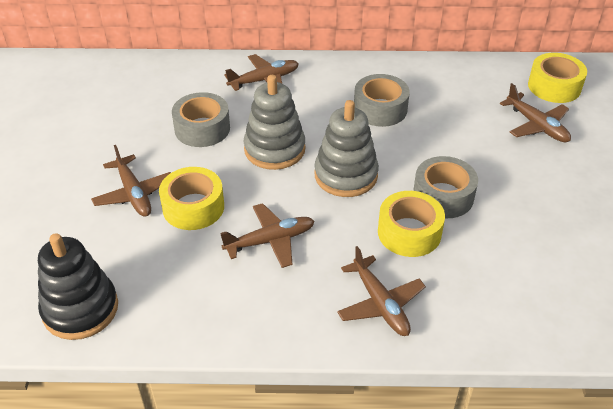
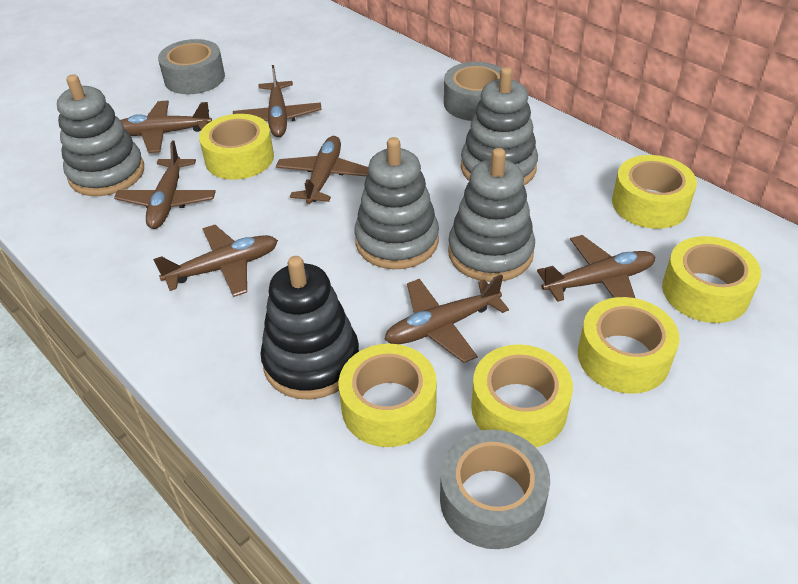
brown plane: 5 -> 7
grey stacking toy: 2 -> 4
yellow tape: 3 -> 6

